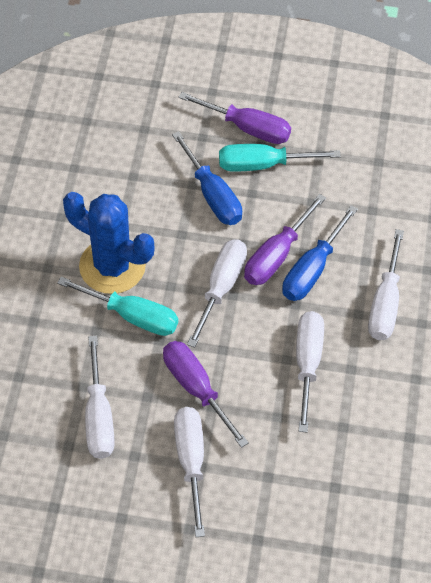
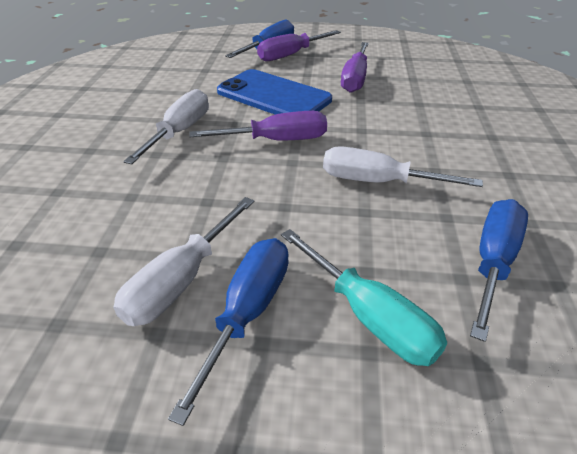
blue cactus: 1 -> 0
blue phone: 0 -> 1
blue screwdriver: 2 -> 3
turquoise screwdriver: 2 -> 1
white screwdriver: 5 -> 3

